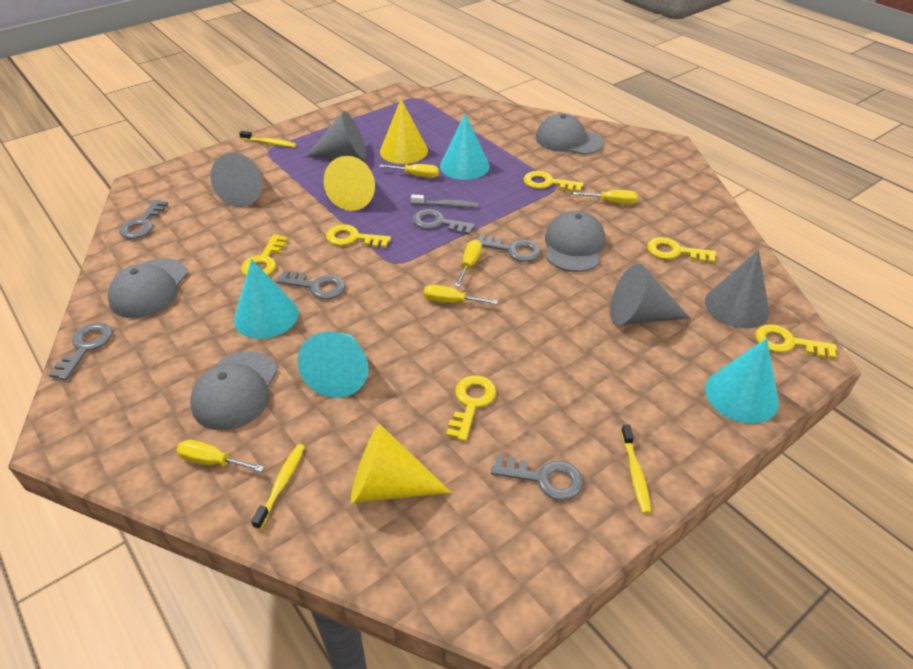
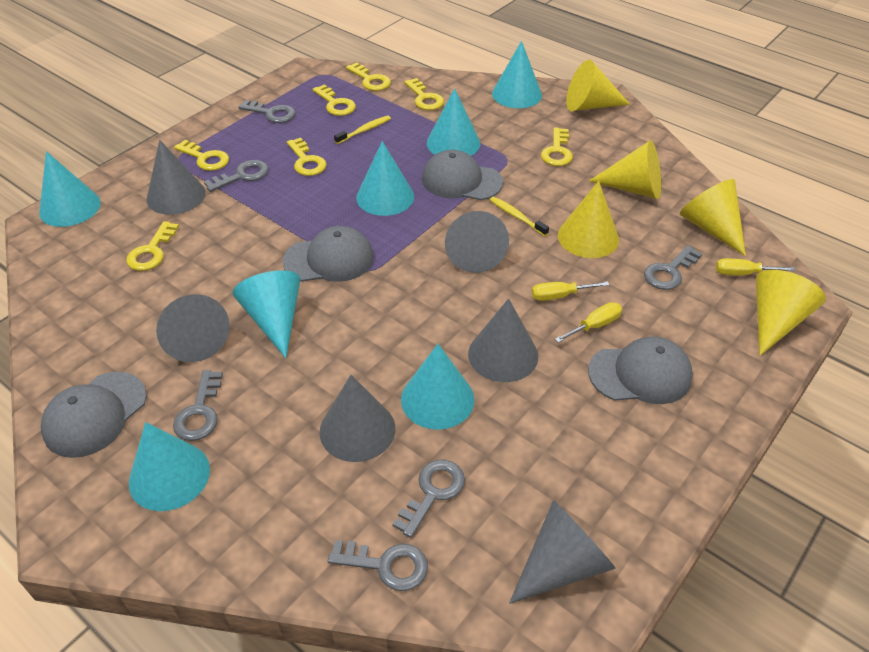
grey cone: 4 -> 6
grey toothbrush: 1 -> 0
turquoise cone: 4 -> 7
yellow cone: 3 -> 5
yellow key: 6 -> 7
yellow screwdriver: 5 -> 3
yellow toothbrush: 3 -> 2

